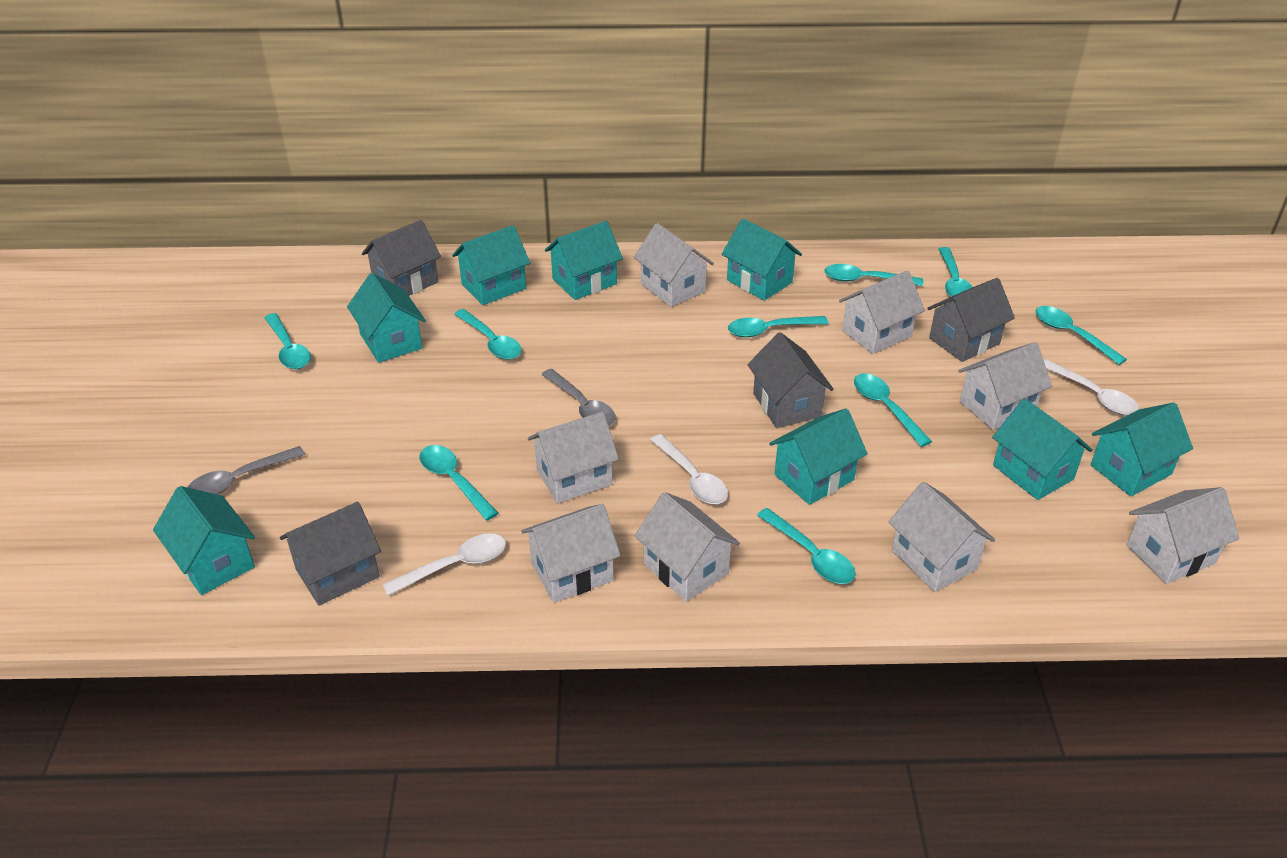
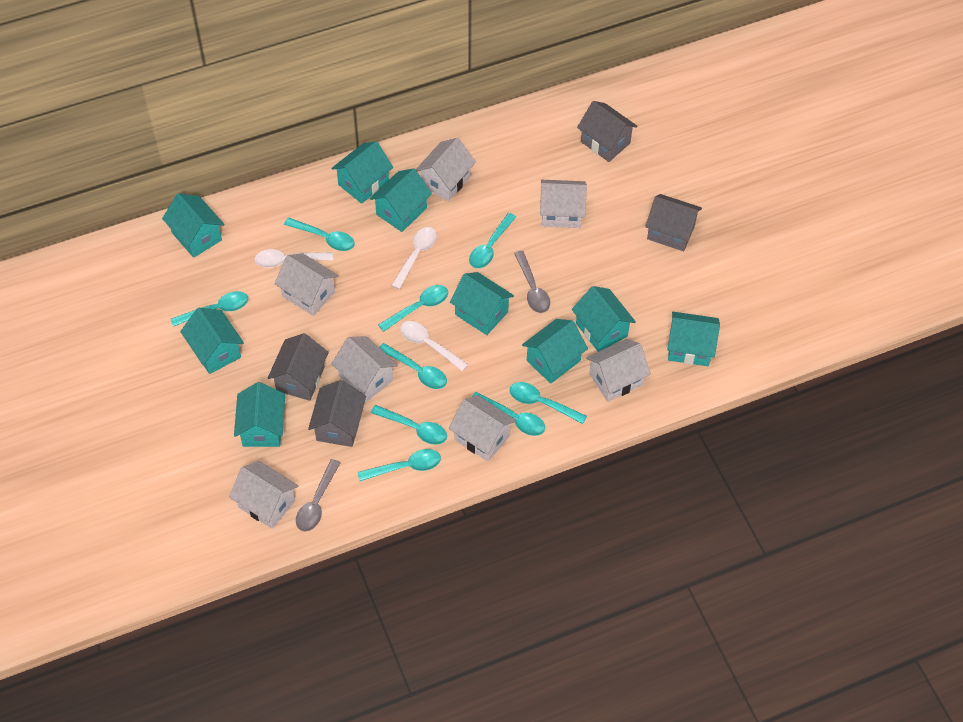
turquoise house: 8 -> 9
white house: 8 -> 7

